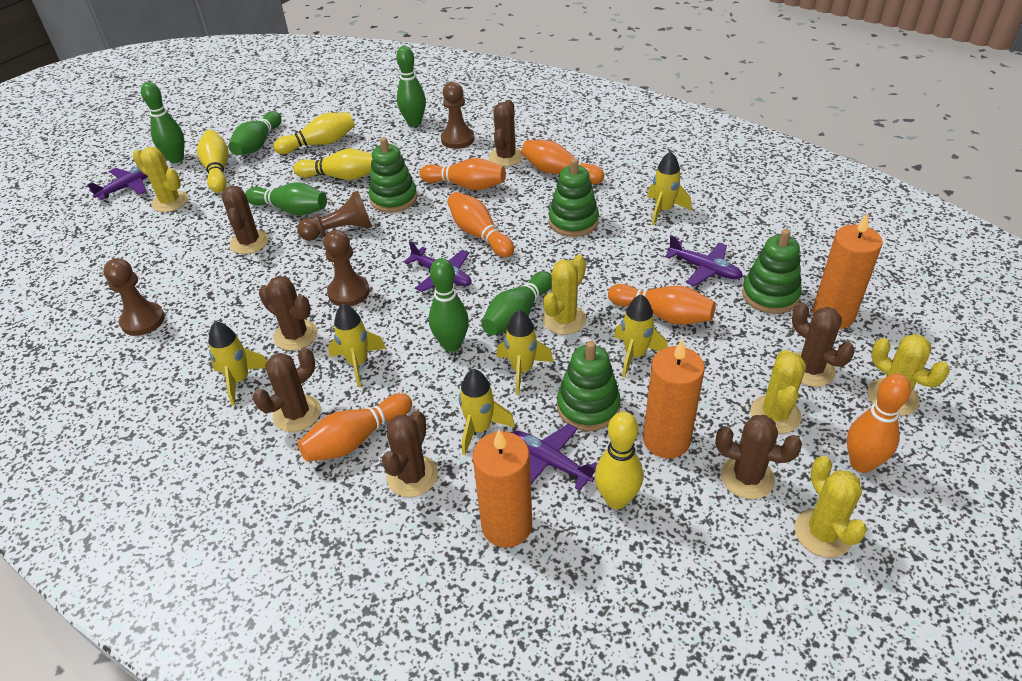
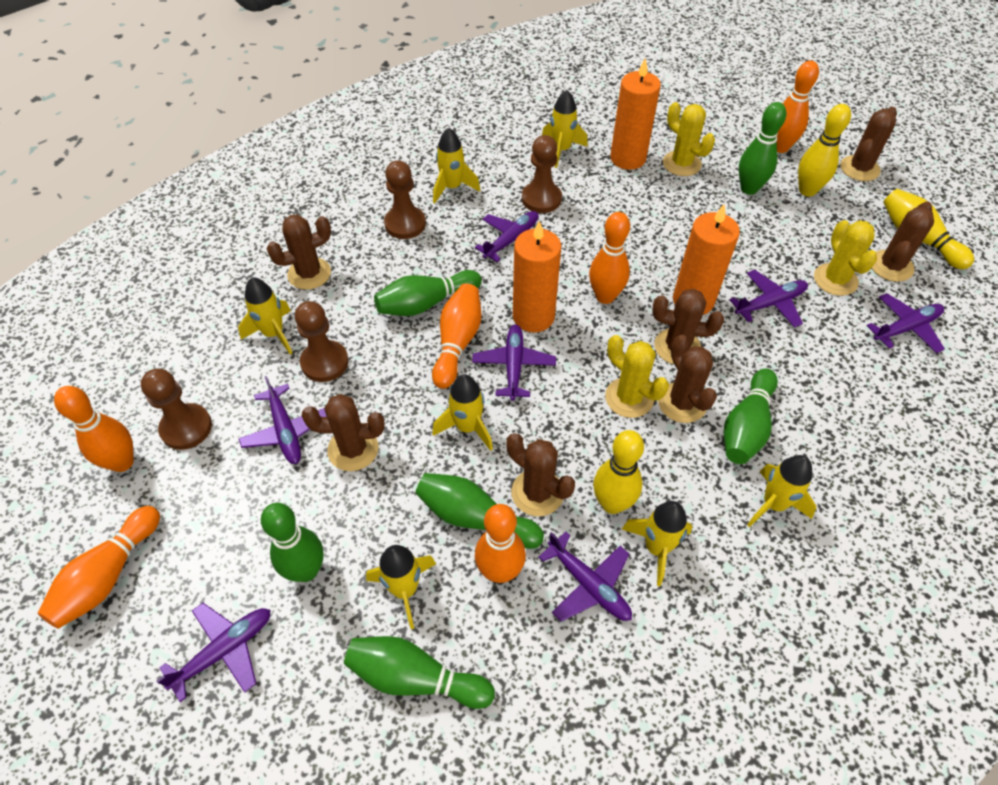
green stacking toy: 4 -> 0
purple plane: 4 -> 7
yellow bowling pin: 4 -> 3
yellow cactus: 5 -> 3
yellow rocket: 6 -> 7

